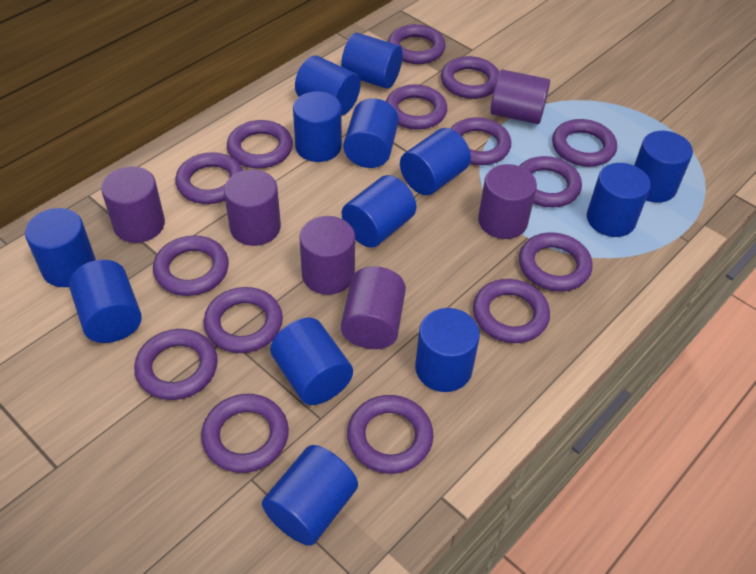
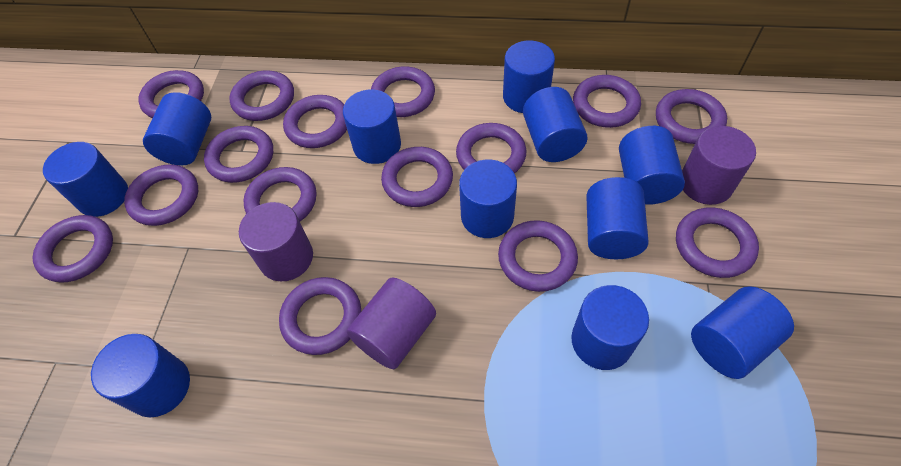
blue cylinder: 13 -> 11
purple cylinder: 6 -> 3

